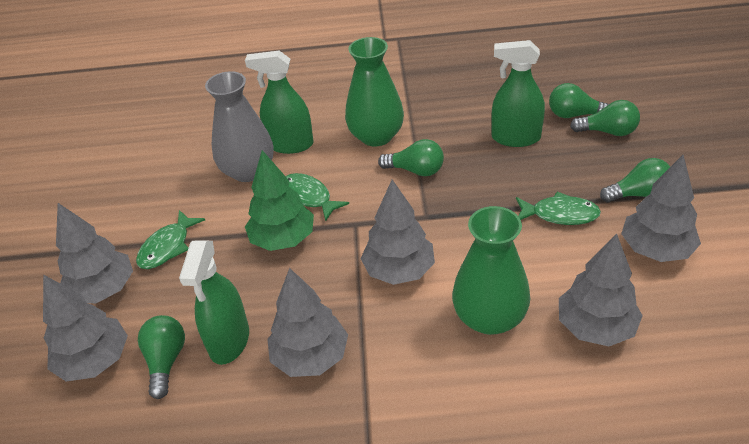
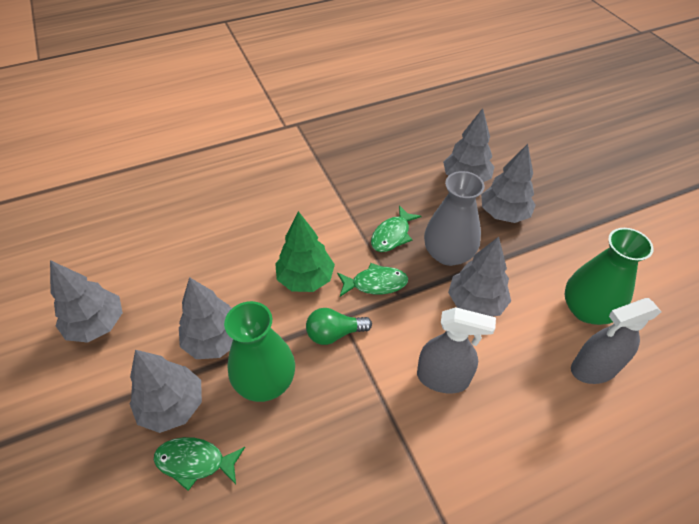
green light bulb: 5 -> 1
green spray bottle: 3 -> 0
grey spray bottle: 0 -> 2

